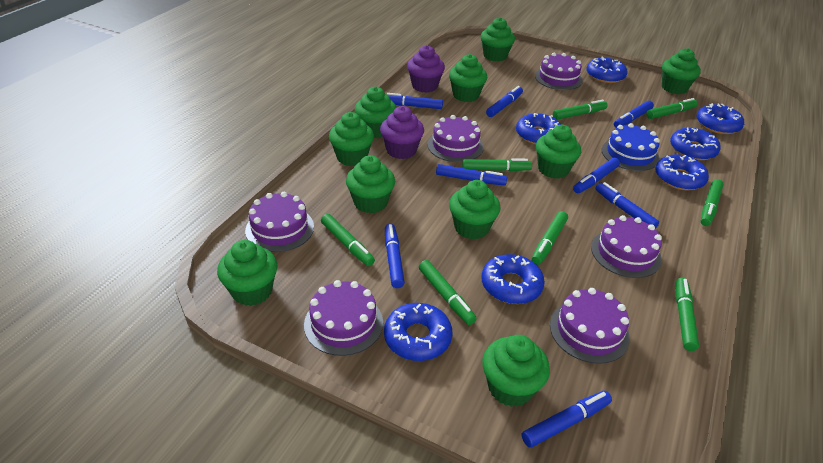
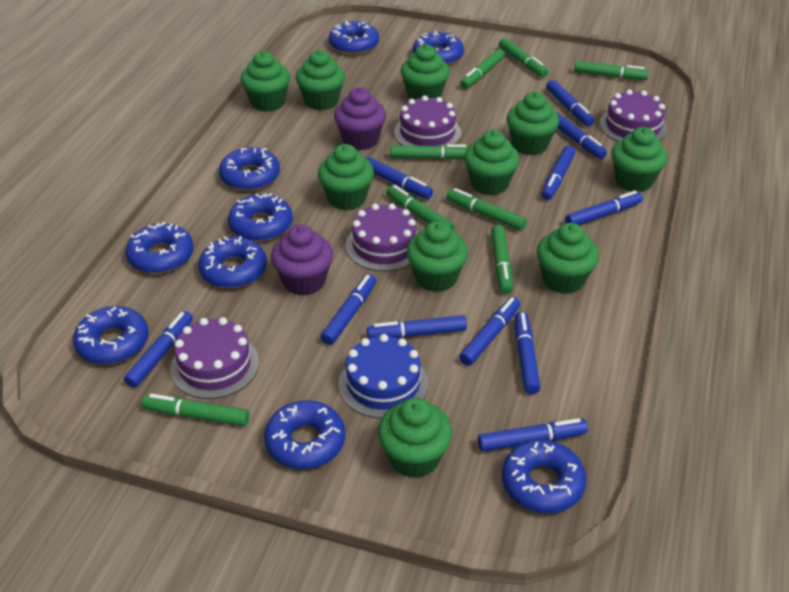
blue donut: 7 -> 9
blue marker: 8 -> 11
purple cake: 6 -> 4

